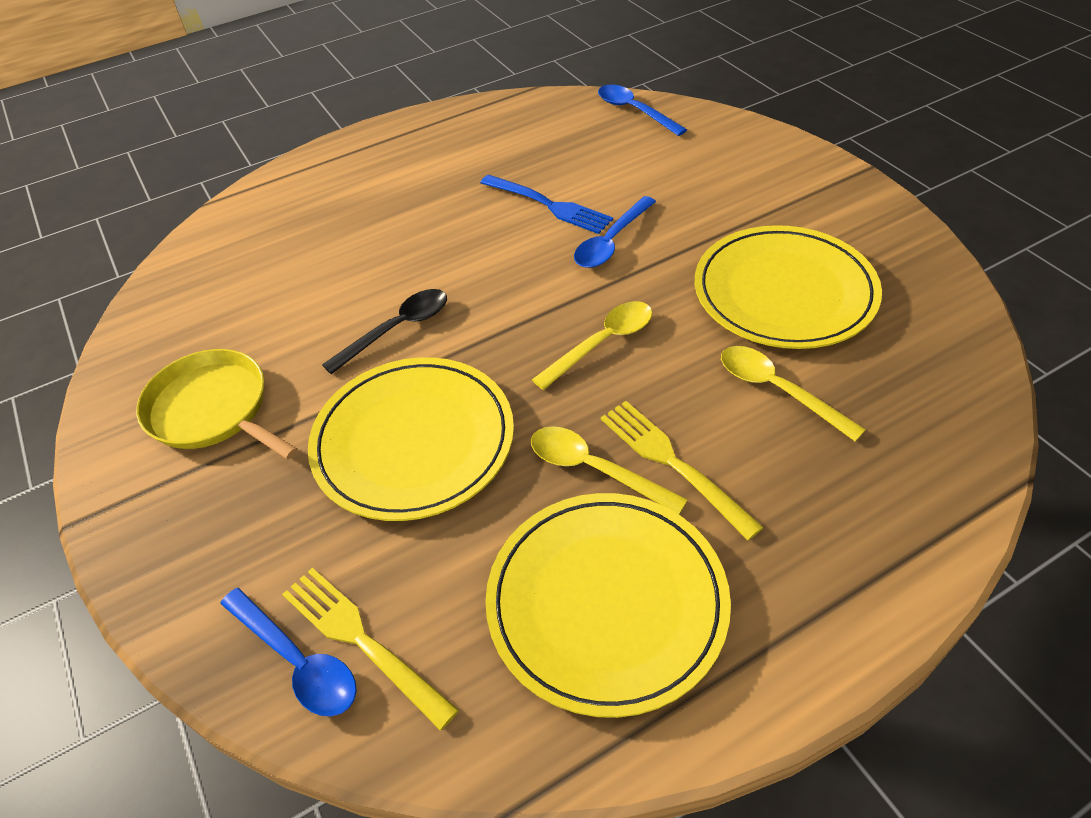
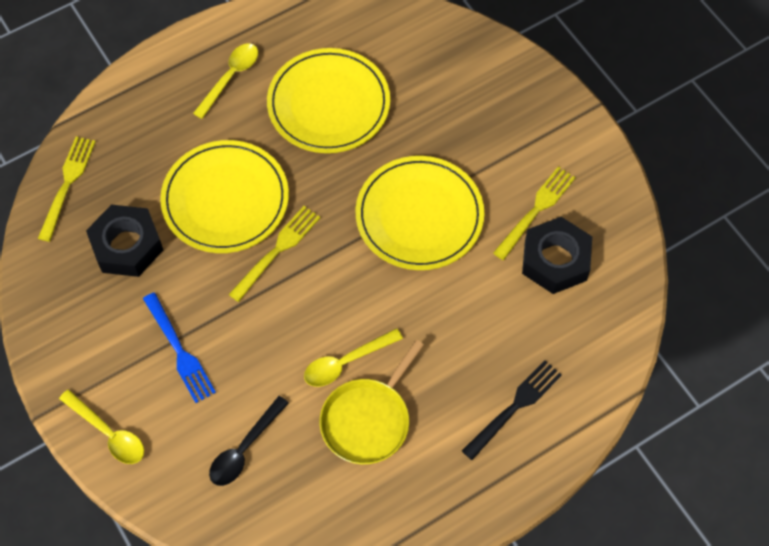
black fork: 0 -> 1
black nut: 0 -> 2
blue spoon: 3 -> 0
yellow fork: 2 -> 3

